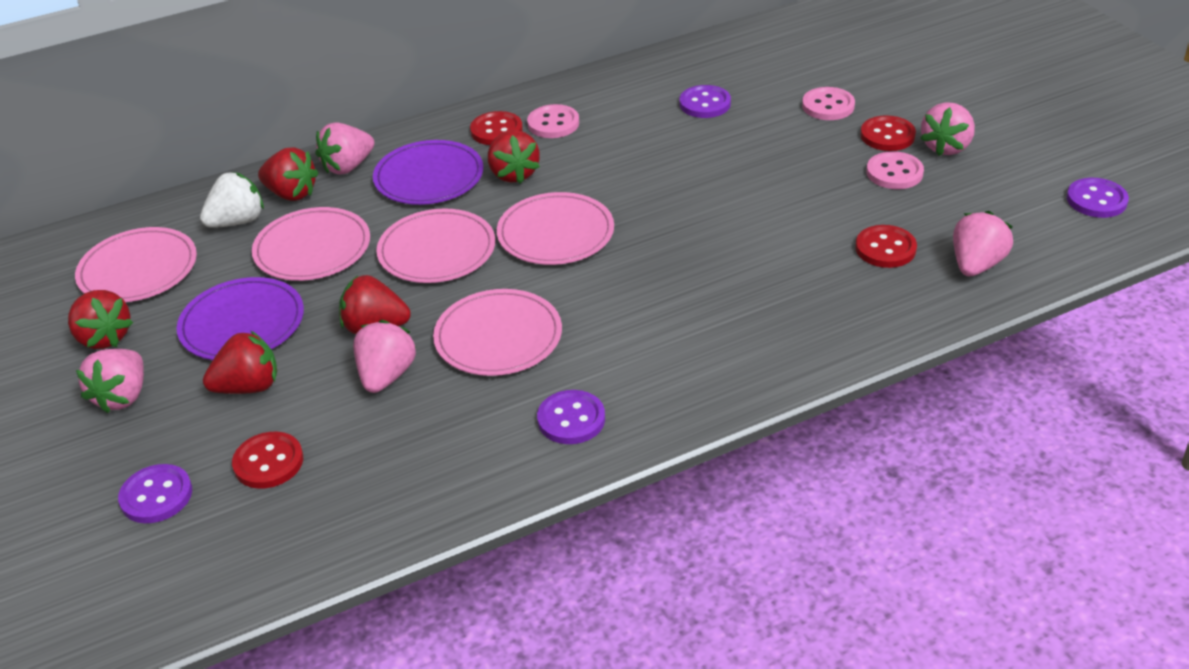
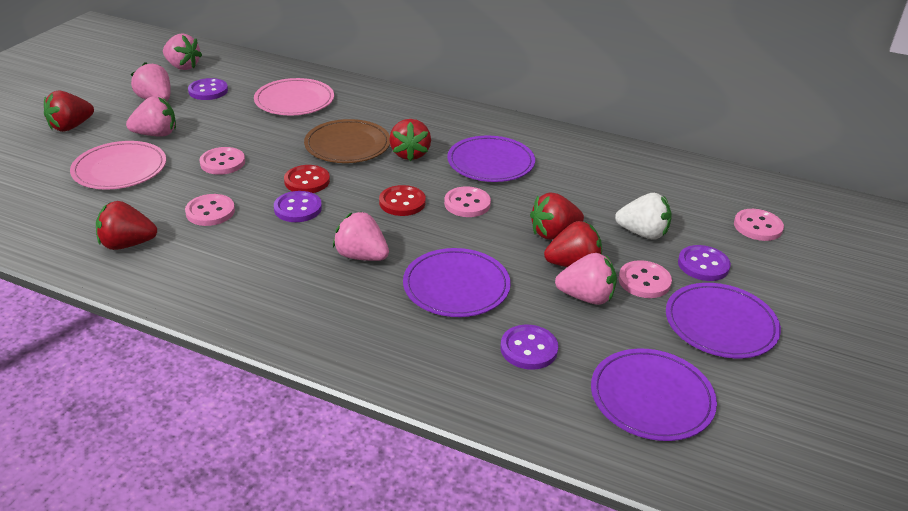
brown plate: 0 -> 1
pink button: 3 -> 5
pink plate: 5 -> 2
purple plate: 2 -> 4
red button: 4 -> 2

